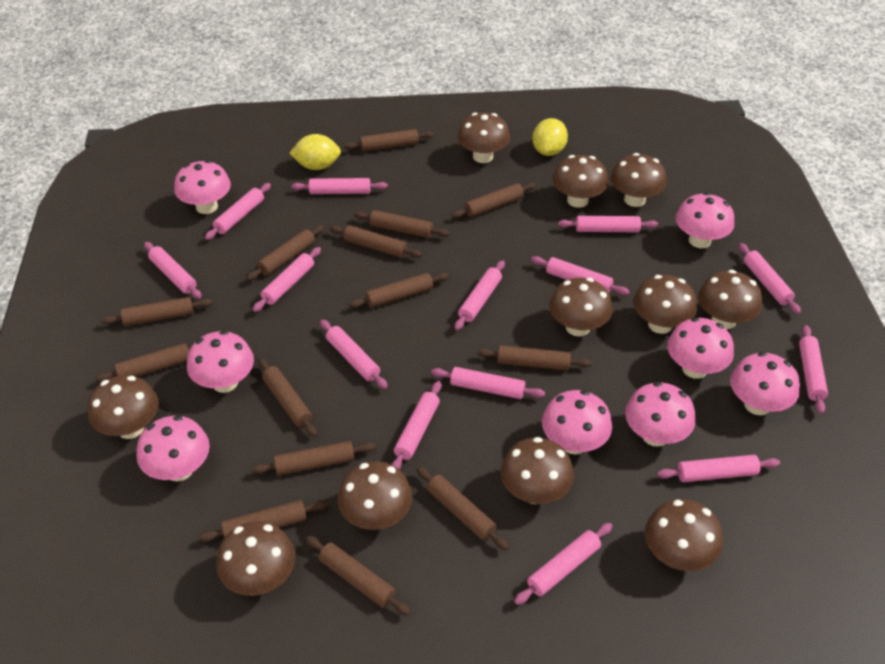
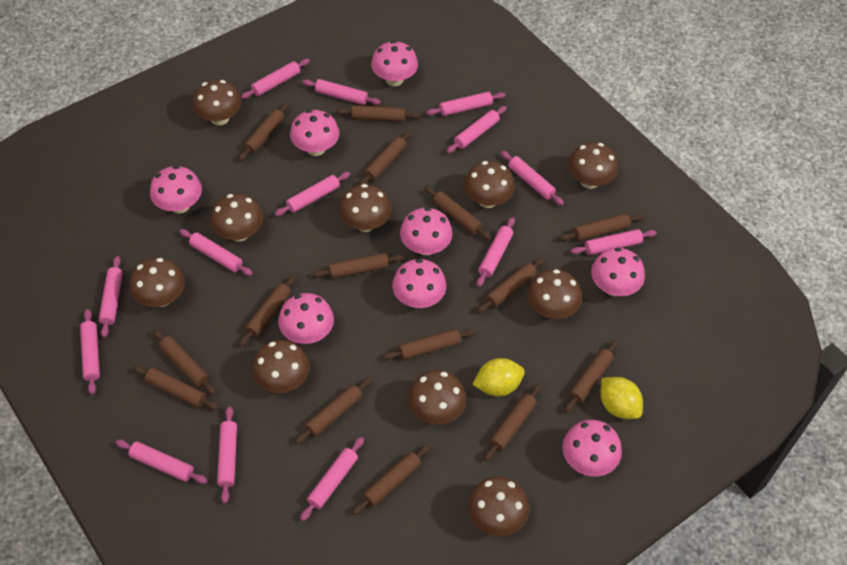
brown mushroom: 11 -> 10
brown rolling pin: 14 -> 15

